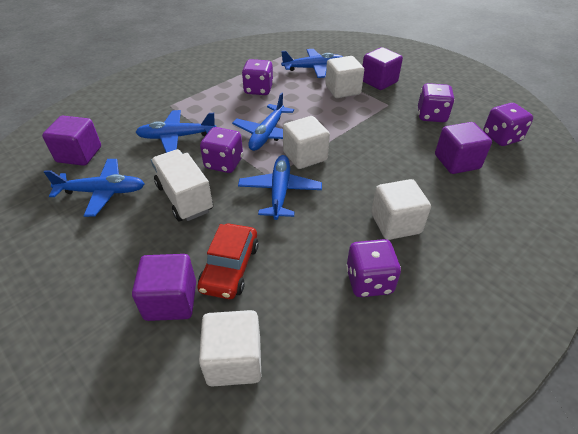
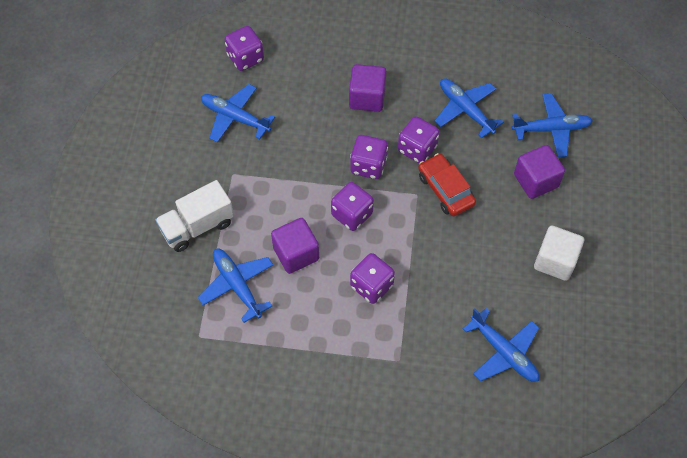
purple cube: 4 -> 3
white cube: 4 -> 1

